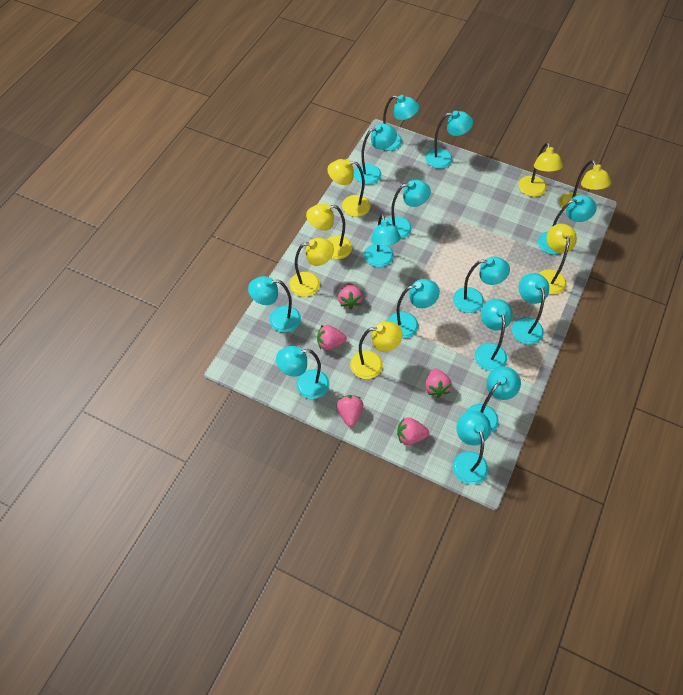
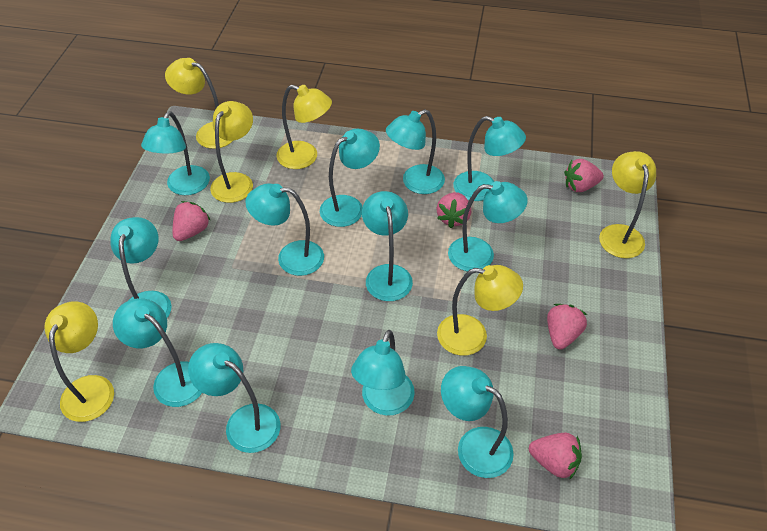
turquoise lamp: 14 -> 12
yellow lamp: 7 -> 6

